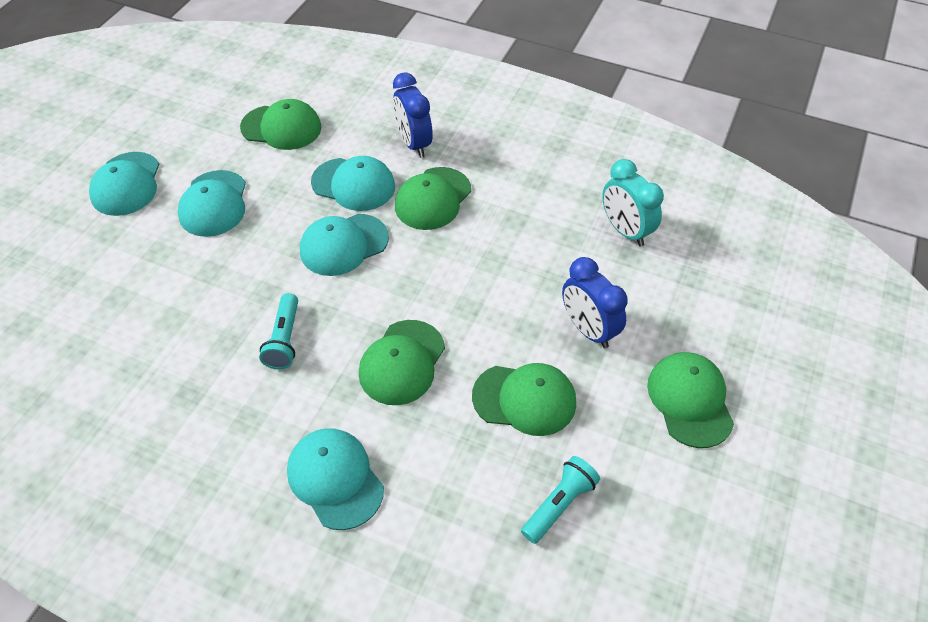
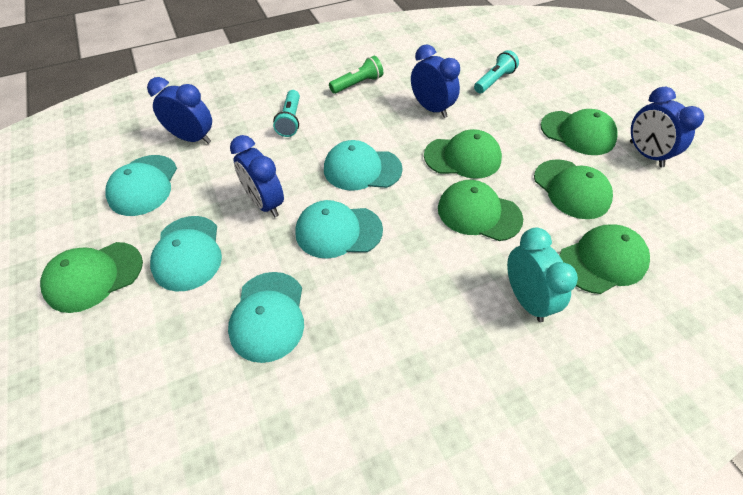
blue clock: 2 -> 4
green cap: 5 -> 6
green flashlight: 0 -> 1

